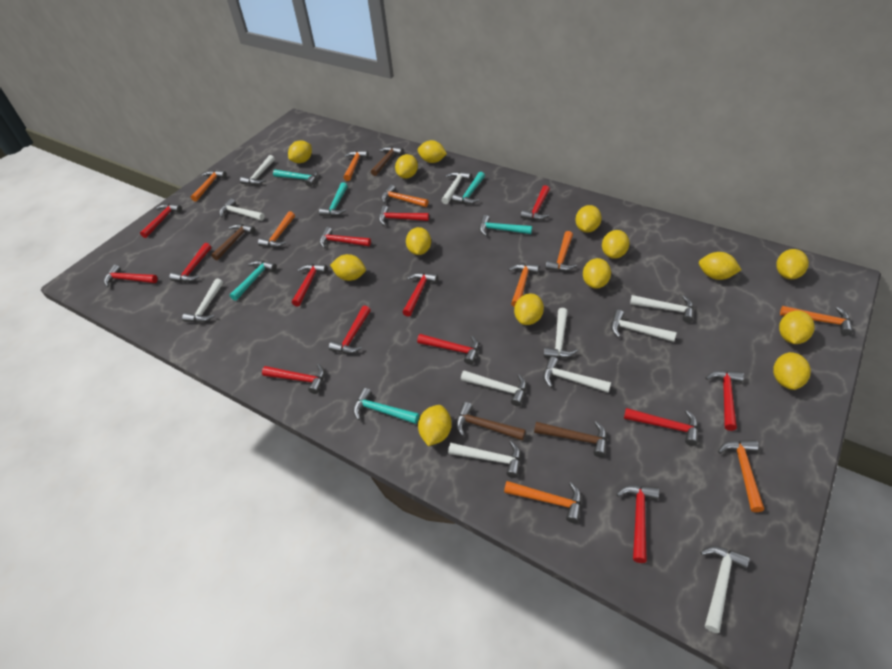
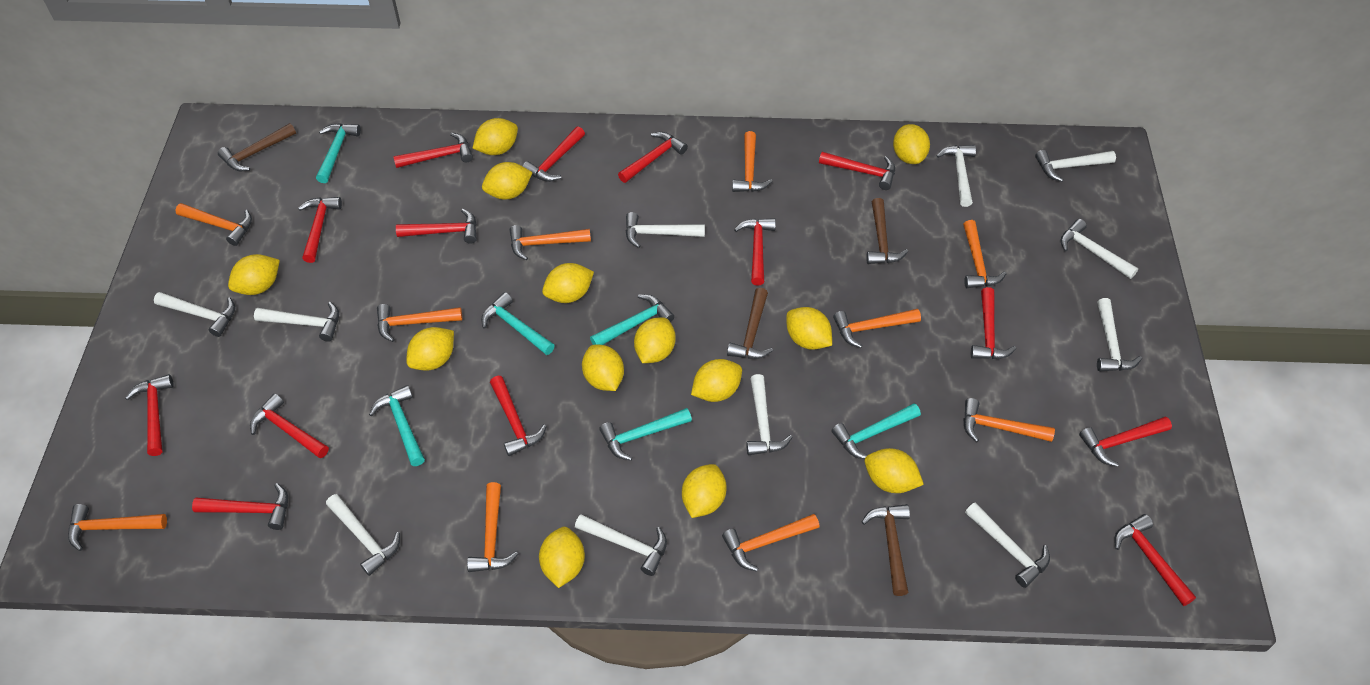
orange hammer: 9 -> 10
yellow lemon: 14 -> 13

